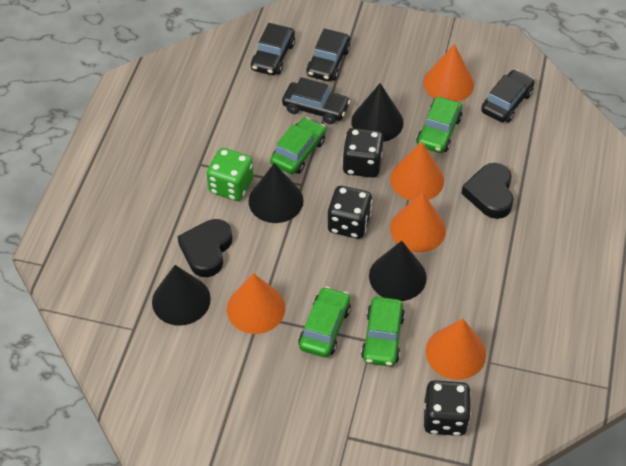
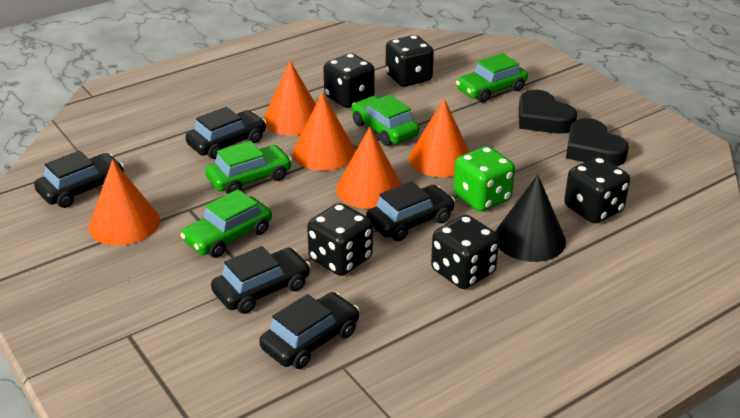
black car: 4 -> 5
black cone: 4 -> 1
black dice: 3 -> 5

